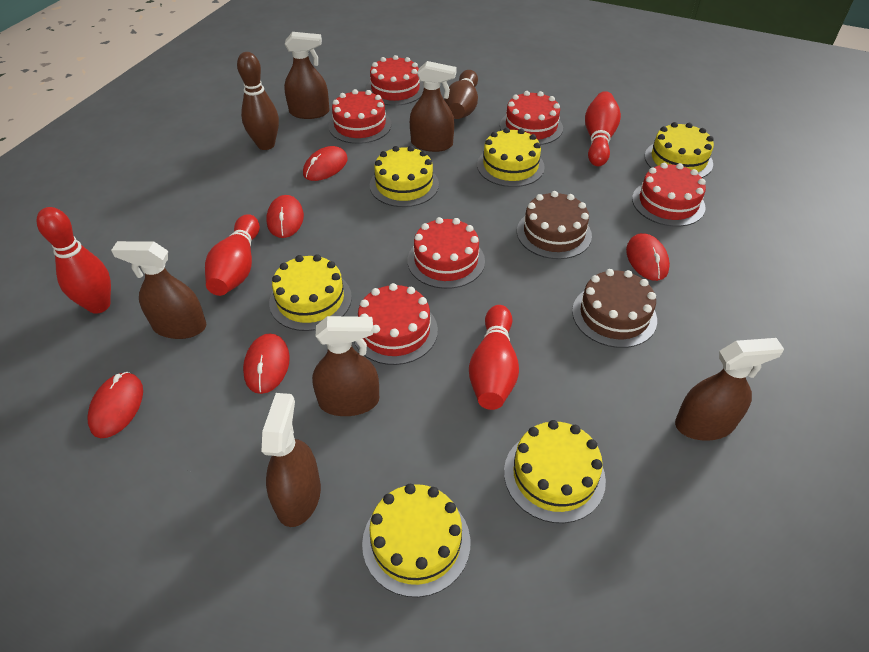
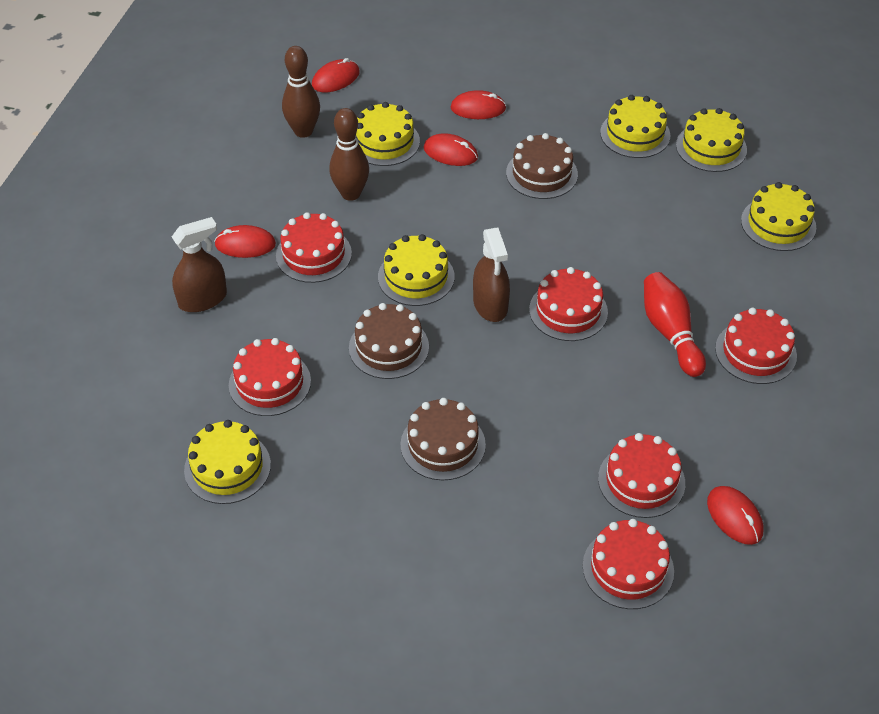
brown cake: 2 -> 3
brown spray bottle: 6 -> 2
red bowling pin: 4 -> 1

